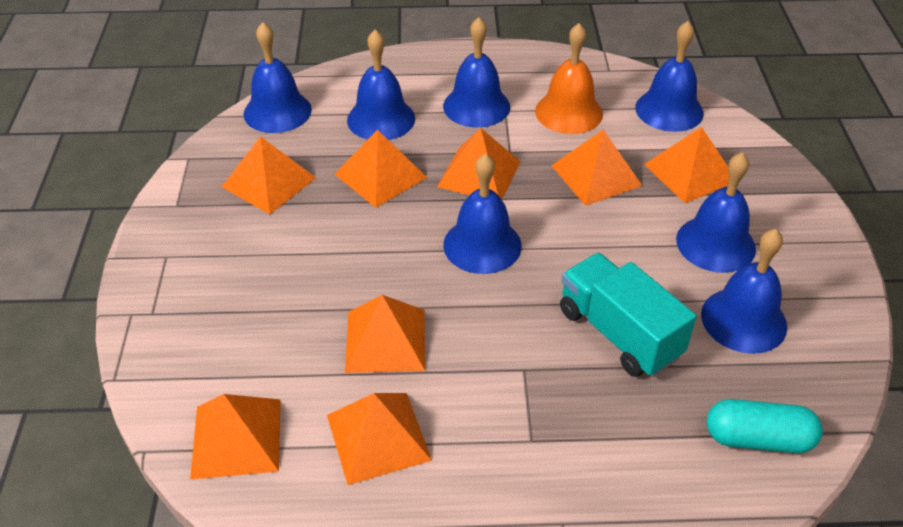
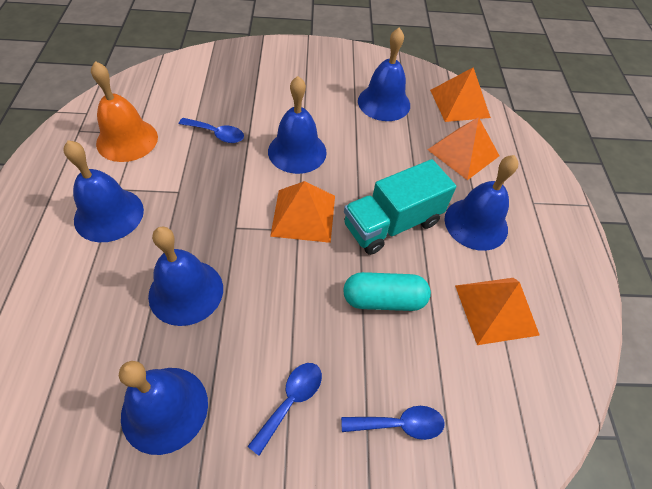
blue bell: 7 -> 6
blue spoon: 0 -> 3
orange pyramid: 8 -> 4

